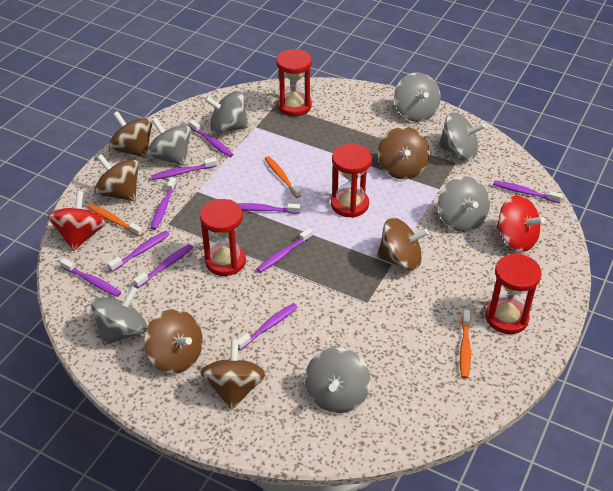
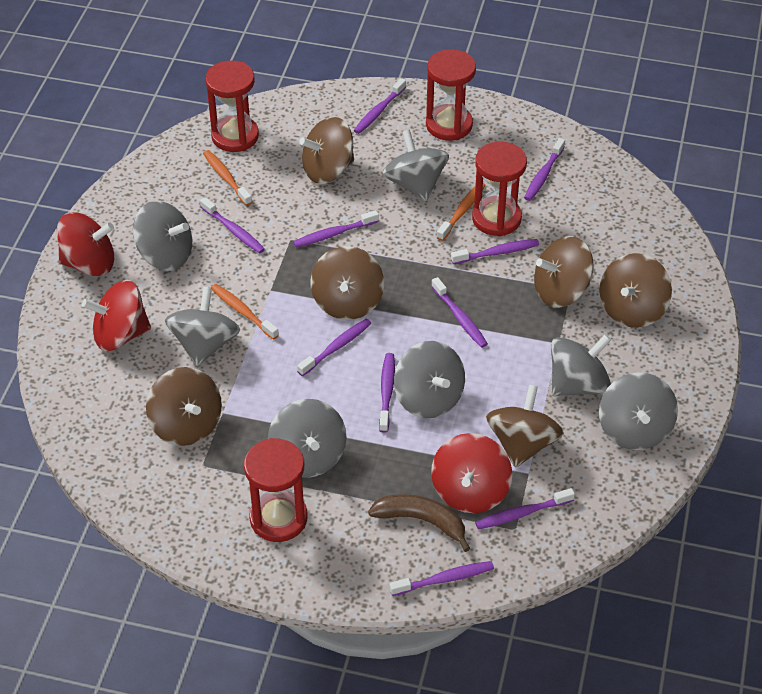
brown banana: 0 -> 1
red spinning top: 2 -> 3

